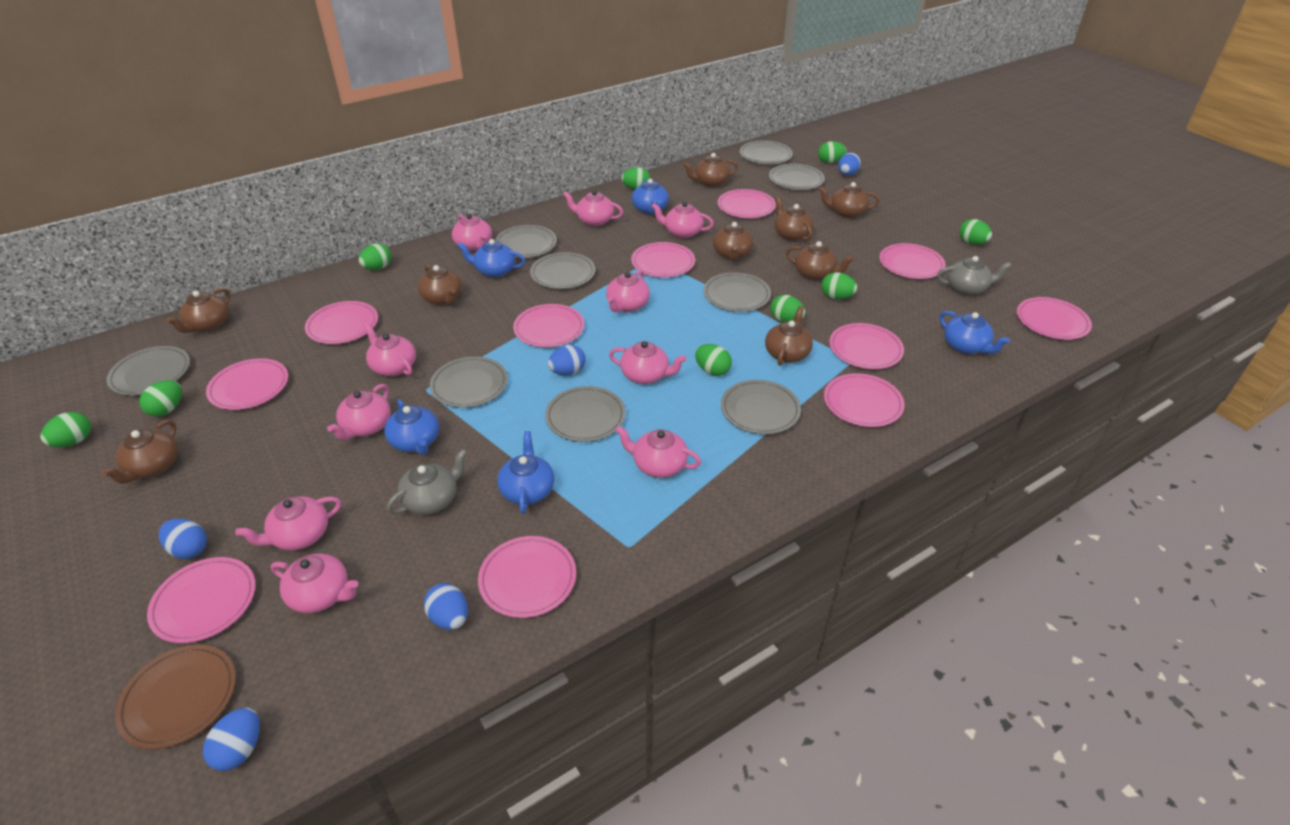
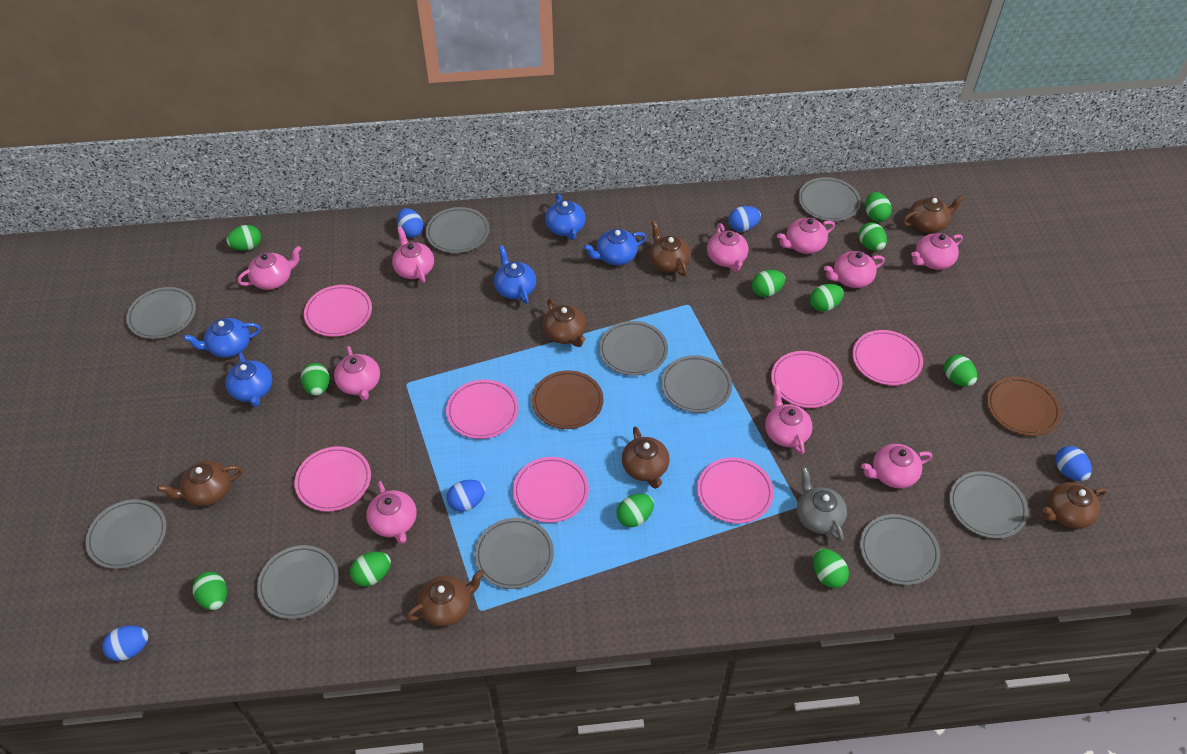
brown plate: 1 -> 2
brown teapot: 9 -> 7
green egg: 9 -> 11
grey plate: 9 -> 10
grey teapot: 2 -> 1
pink plate: 11 -> 7

